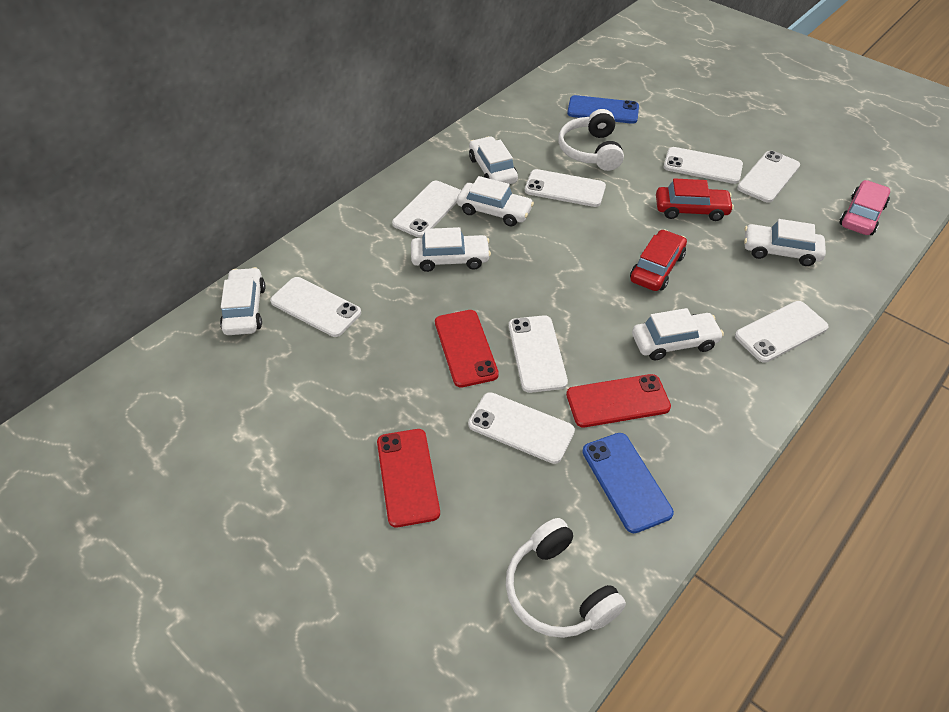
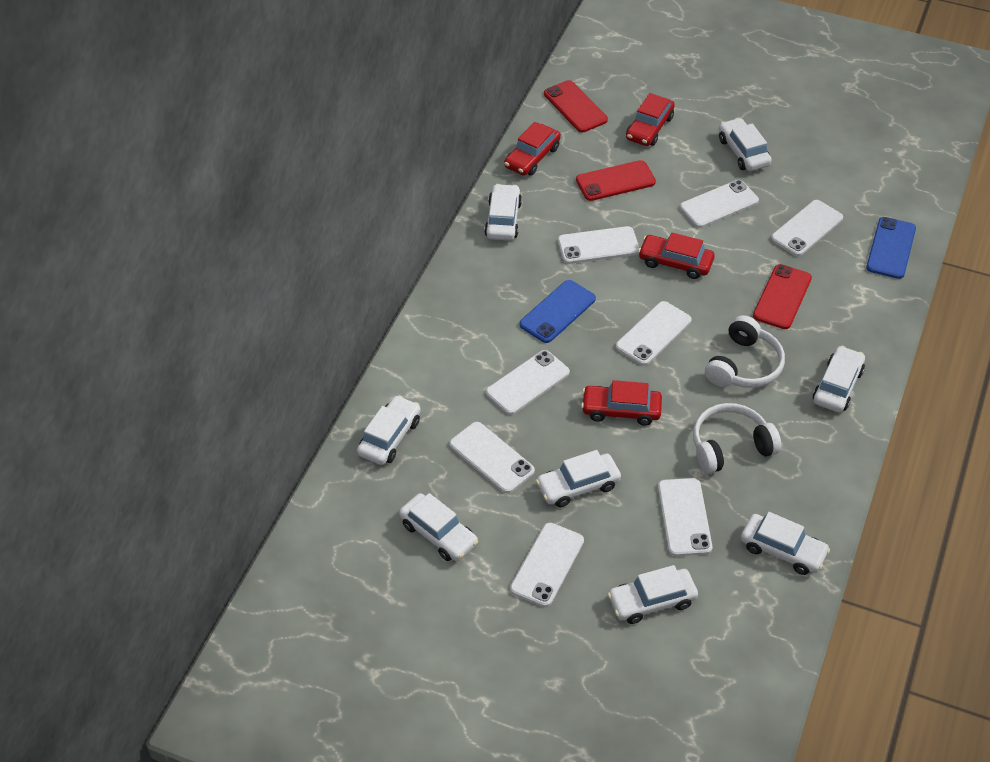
pink car: 1 -> 0
red car: 2 -> 4
white car: 6 -> 8

